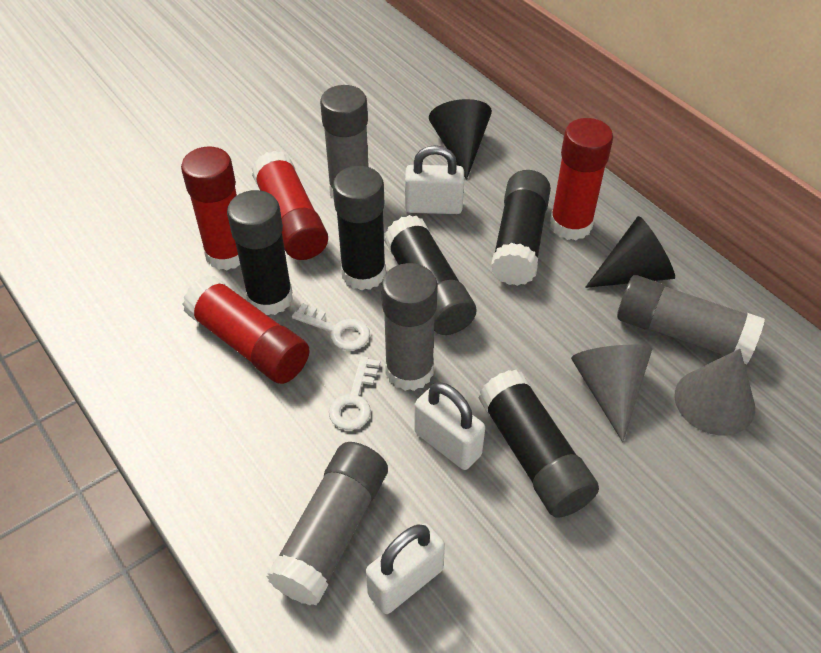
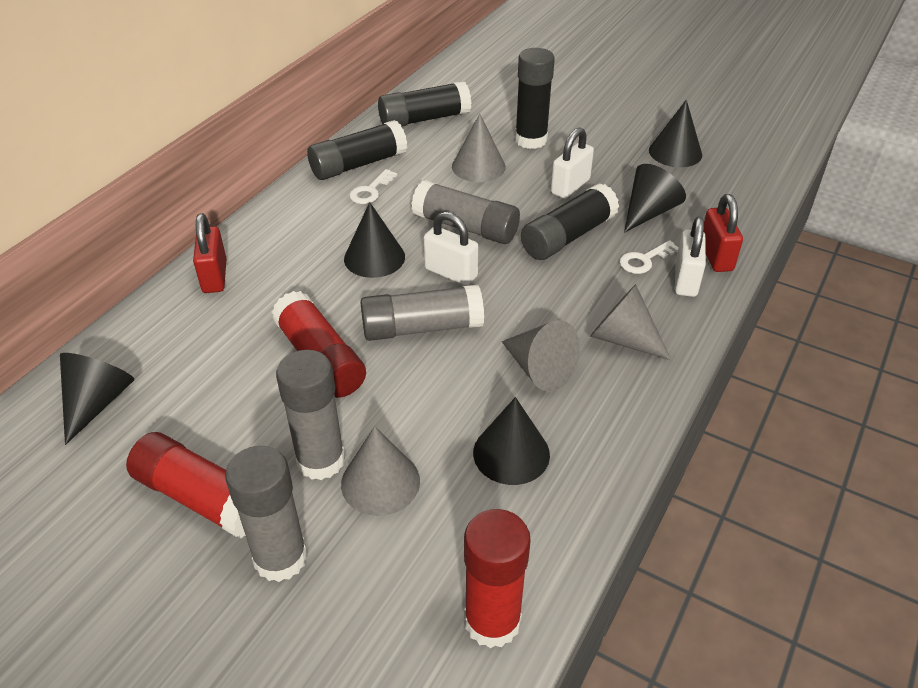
black cone: 2 -> 5
black glue stick: 5 -> 4
grey cone: 2 -> 4
red glue stick: 4 -> 3
red padlock: 0 -> 2

